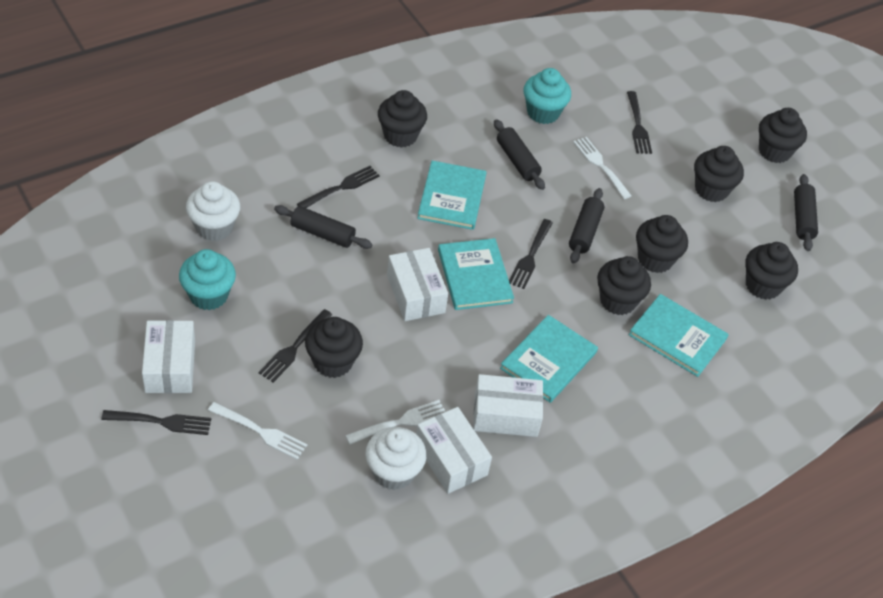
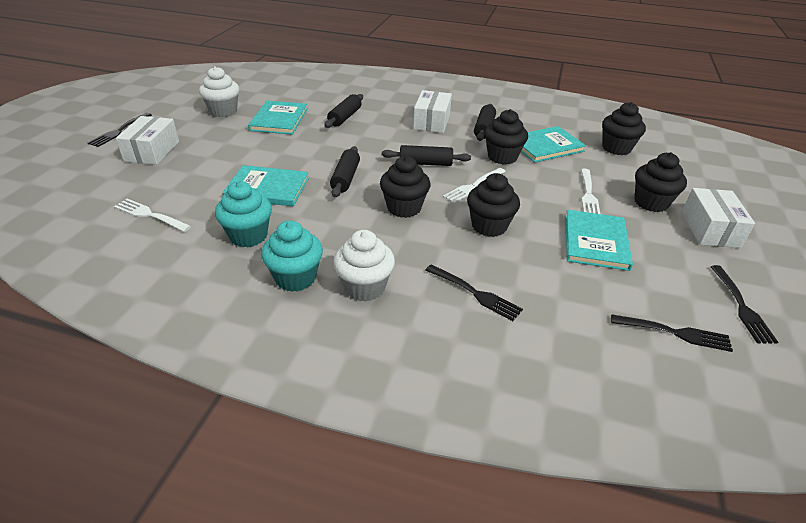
black cupcake: 7 -> 5
black fork: 5 -> 4
white box: 4 -> 3

